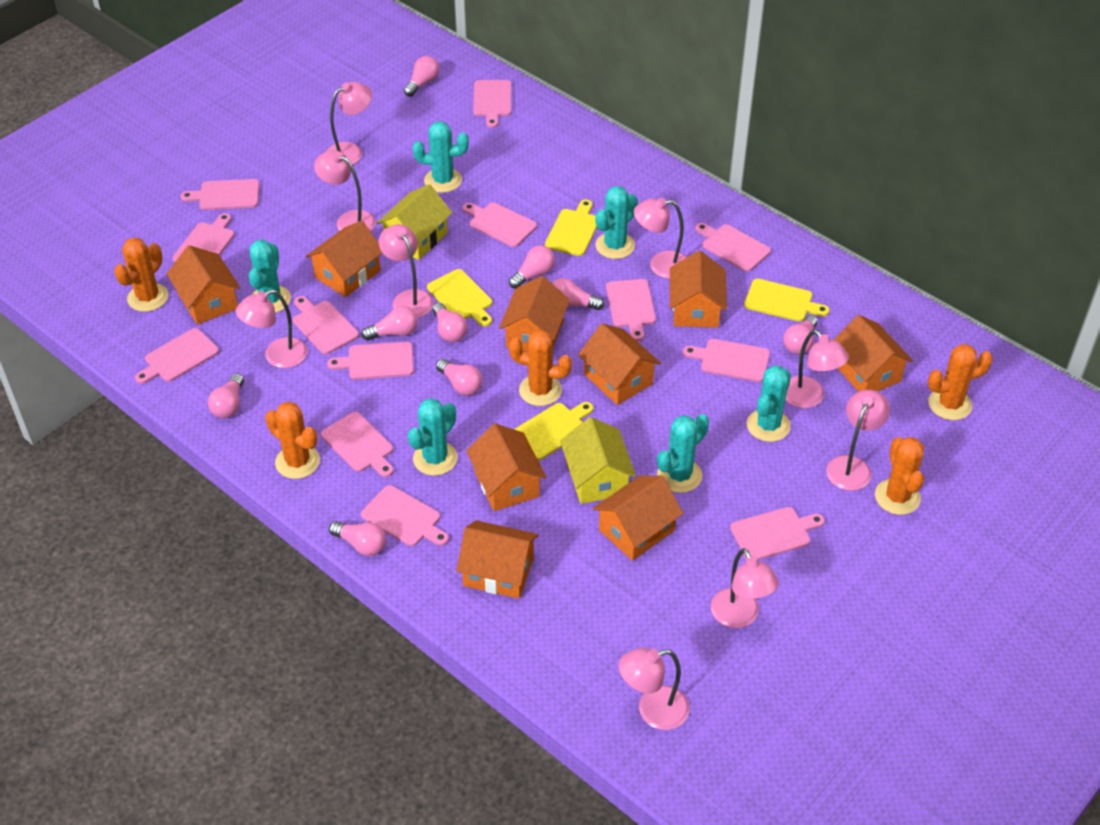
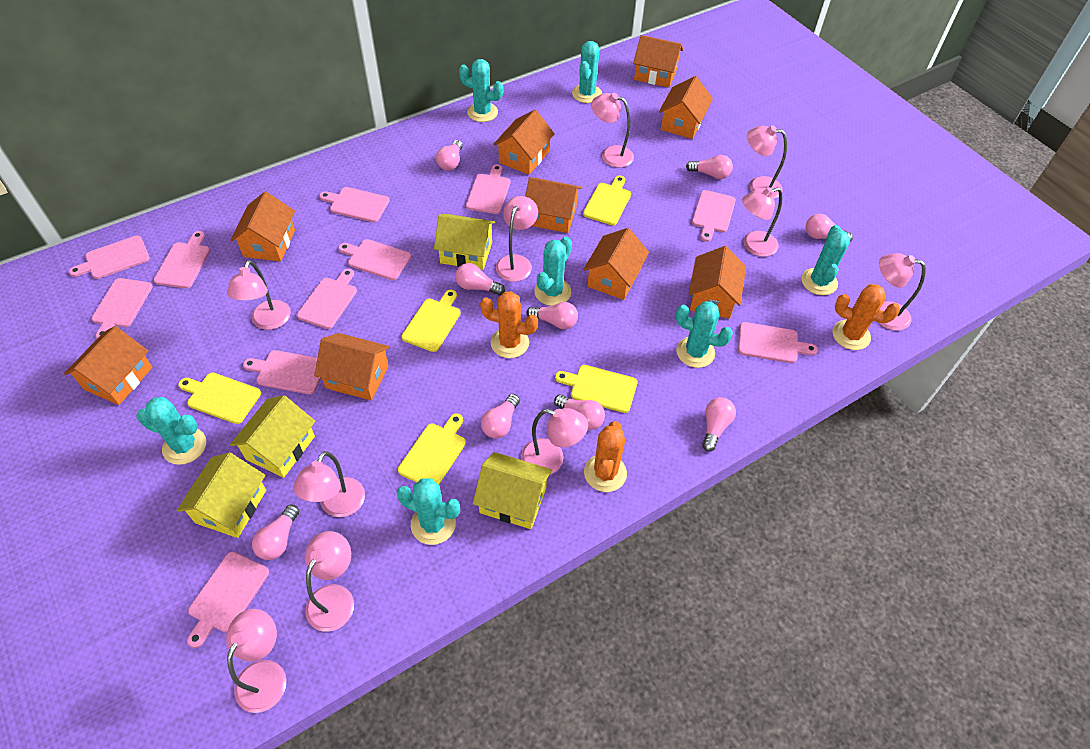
orange cactus: 5 -> 3
pink cutting board: 13 -> 11
pink lamp: 9 -> 10
turquoise cactus: 6 -> 7
yellow cutting board: 4 -> 5
yellow house: 2 -> 4

